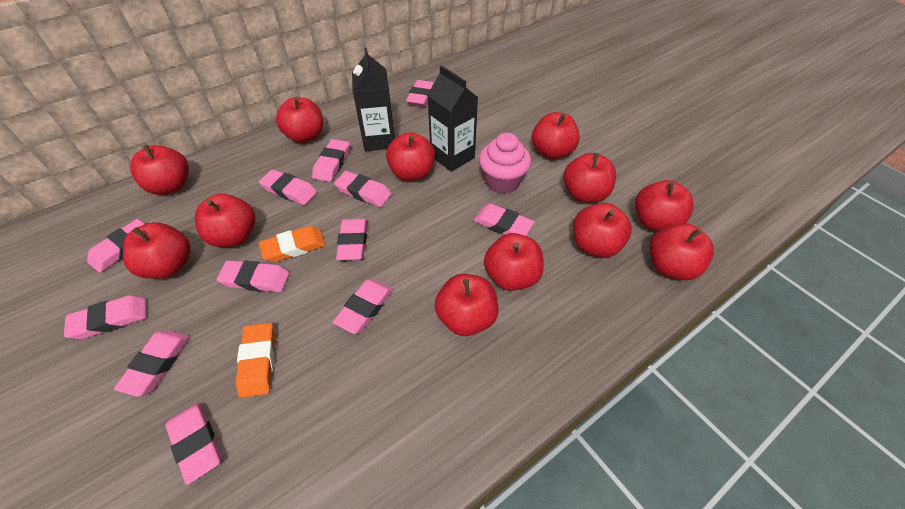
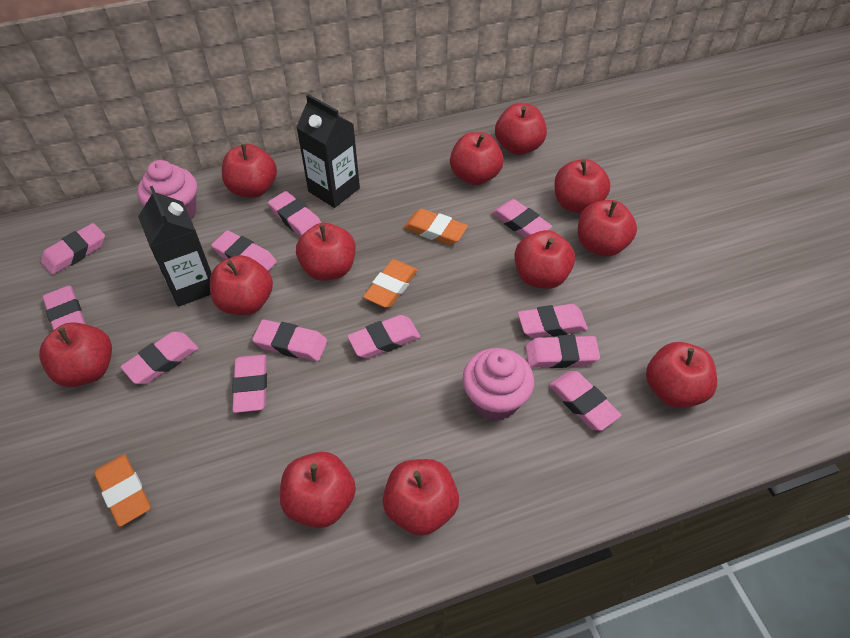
orange eraser: 2 -> 3
pink cupcake: 1 -> 2

